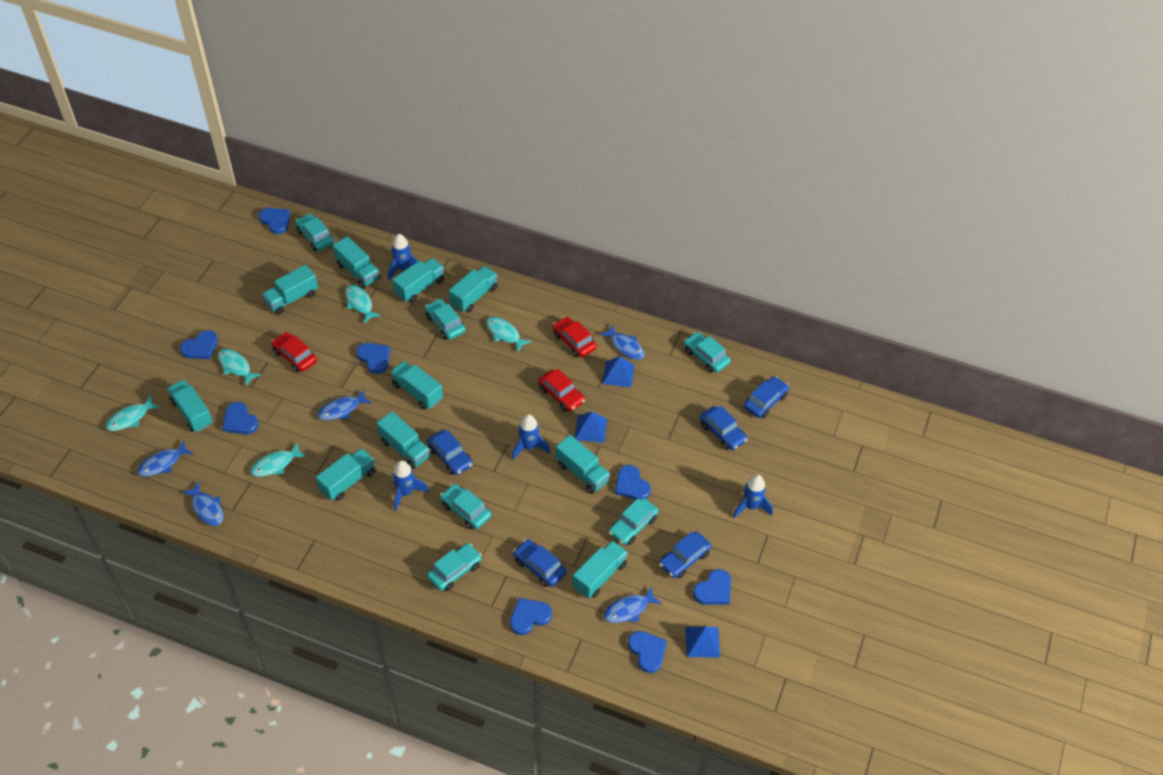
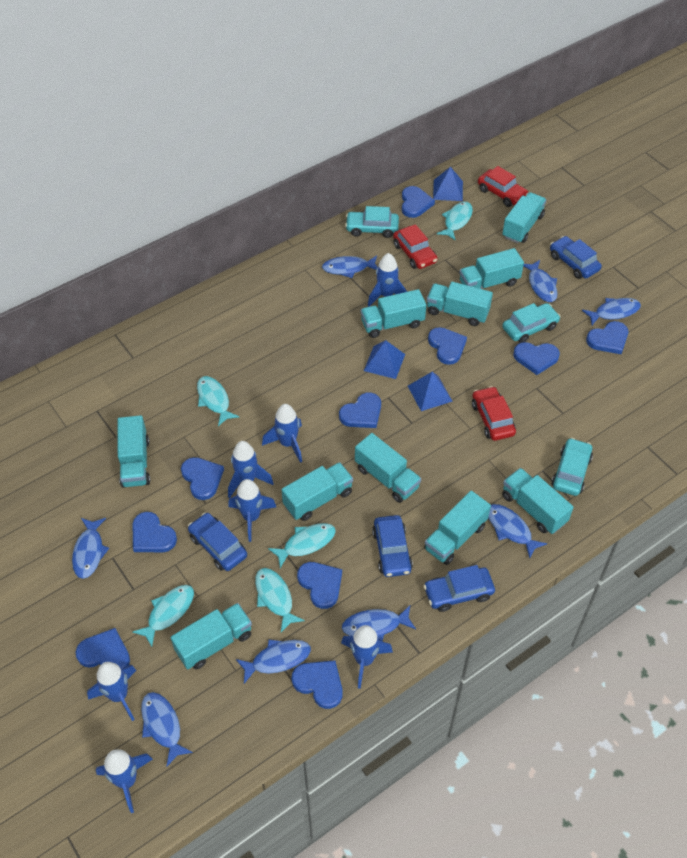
blue car: 5 -> 4
blue fish: 5 -> 8
blue heart: 8 -> 10
blue rocket: 4 -> 7
turquoise car: 6 -> 3

